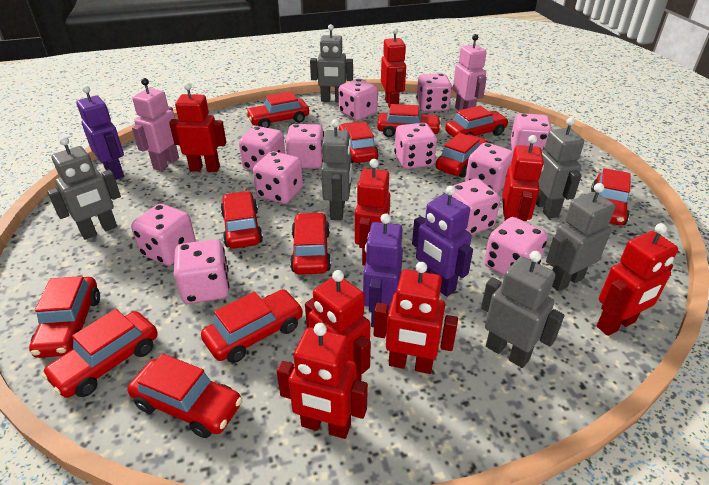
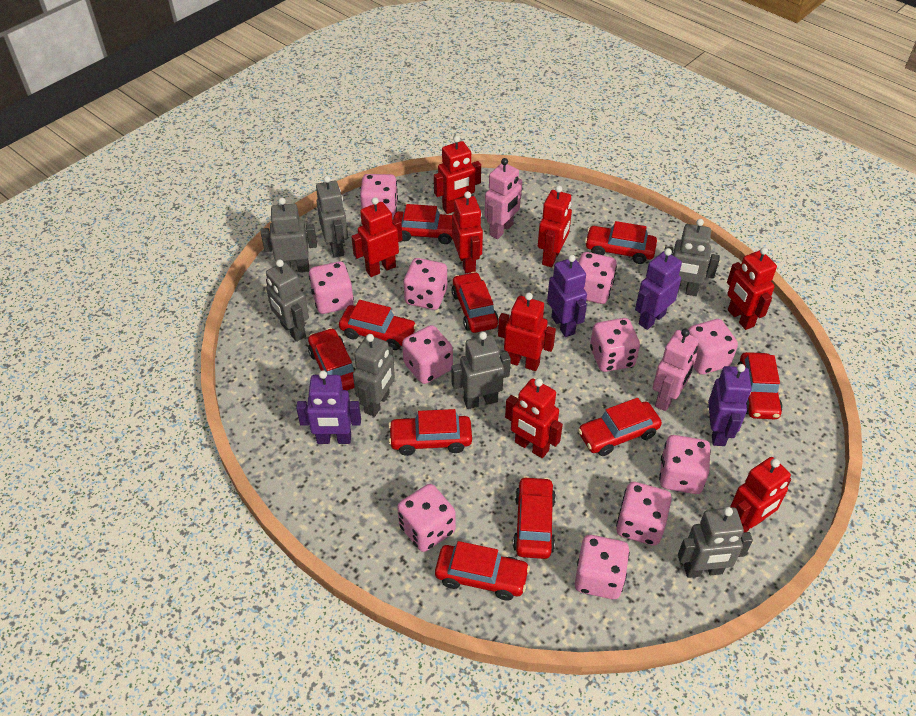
grey robot: 6 -> 7
pink dice: 12 -> 11
purple robot: 3 -> 4
red car: 12 -> 10

